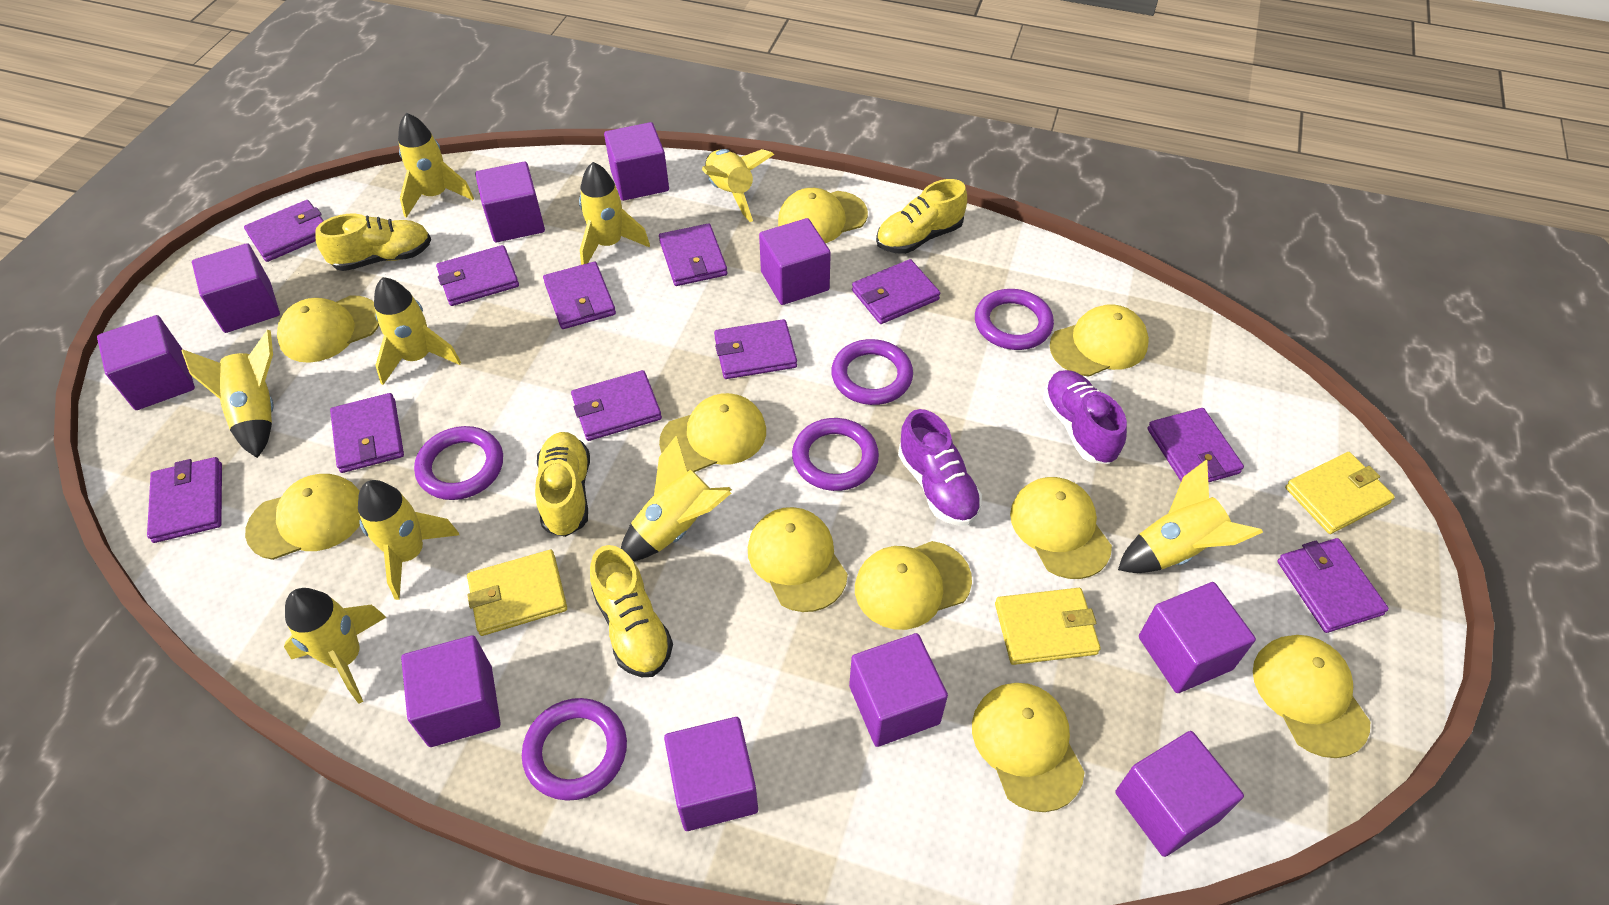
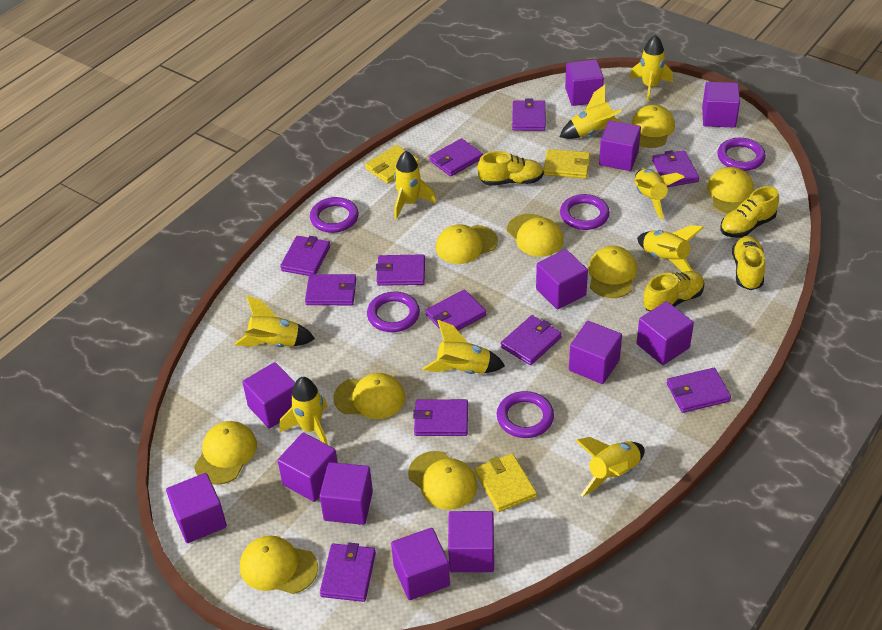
purple cube: 10 -> 12
purple shoe: 2 -> 0
yellow cap: 10 -> 9

